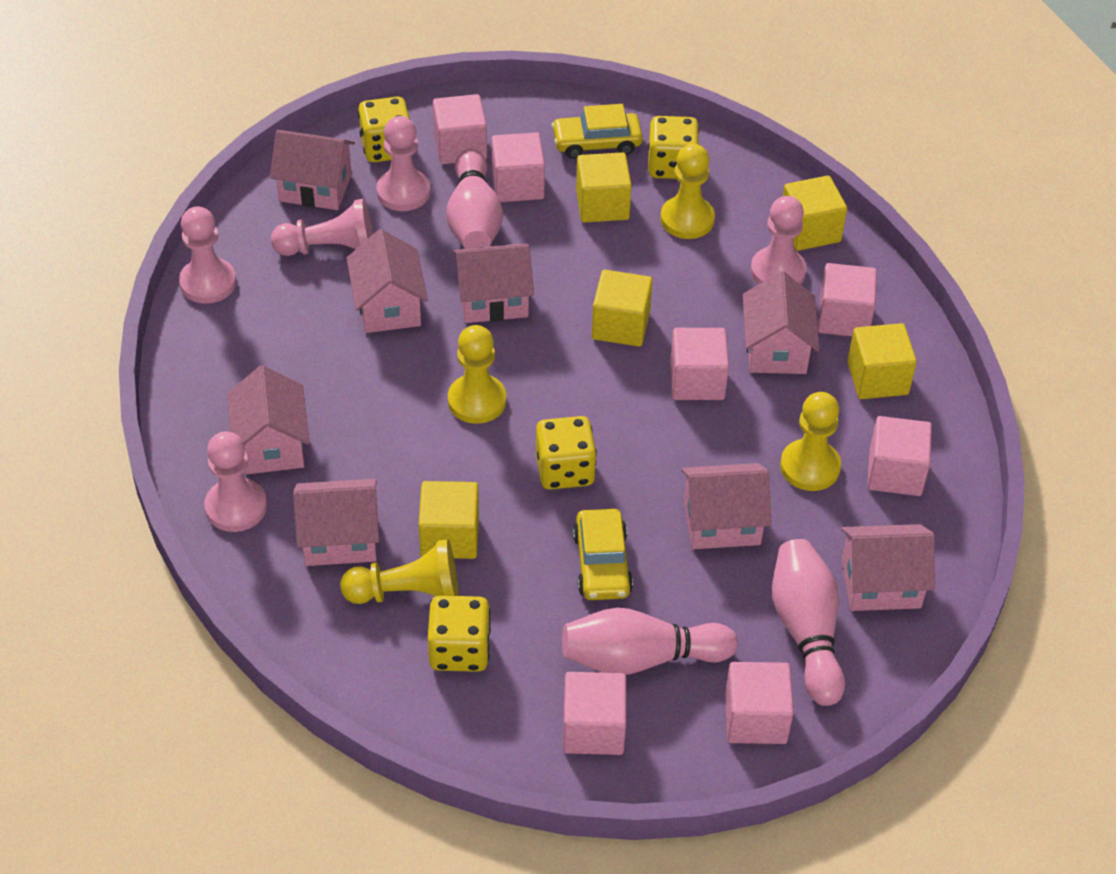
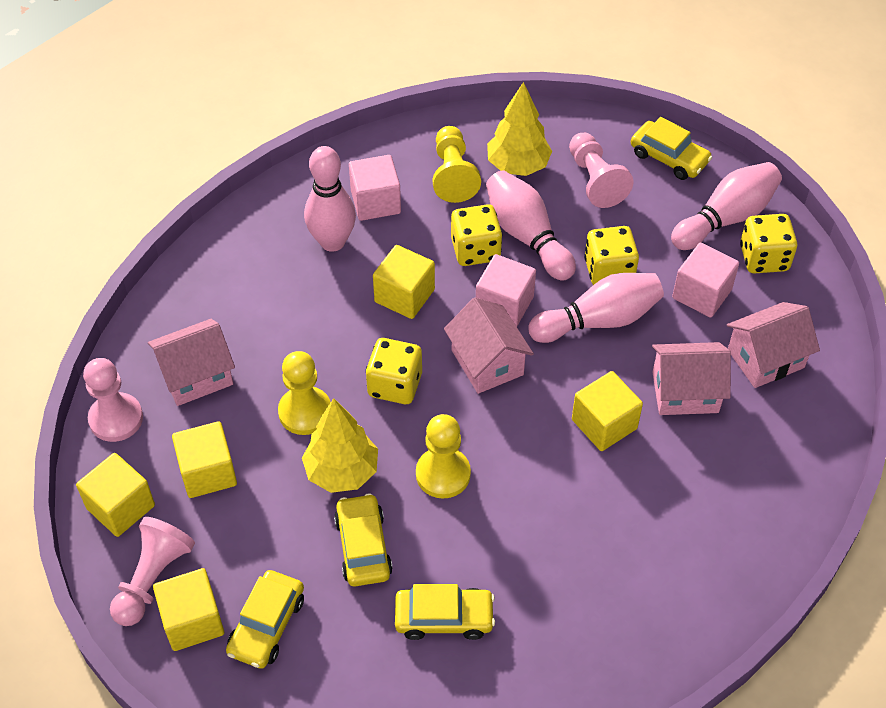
pink bowling pin: 3 -> 4
pink cube: 7 -> 3
pink house: 8 -> 4
pink pawn: 5 -> 3
yellow car: 2 -> 4
yellow pawn: 4 -> 3
yellow tree: 0 -> 2

